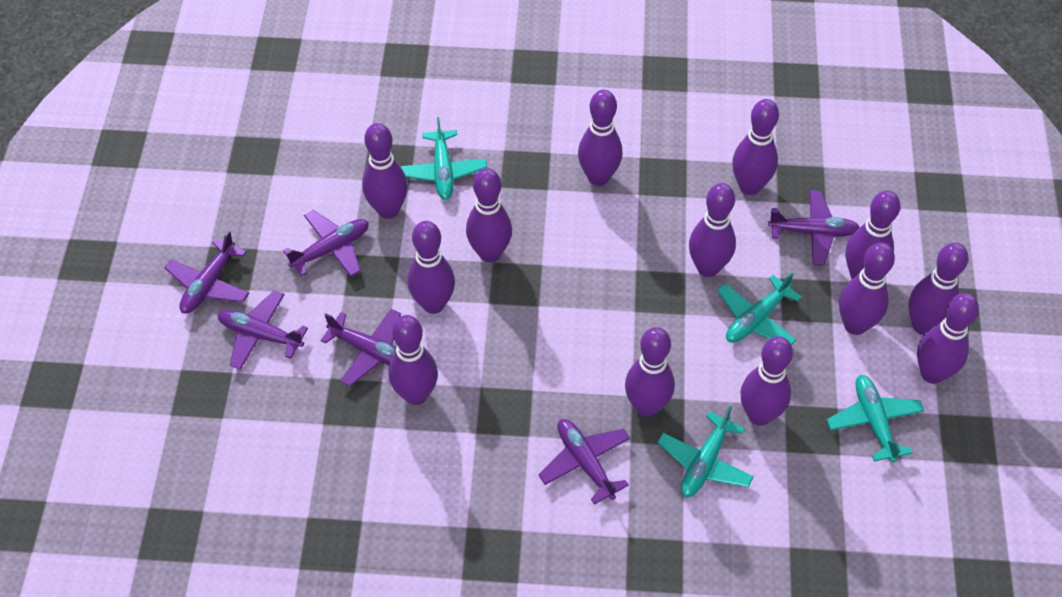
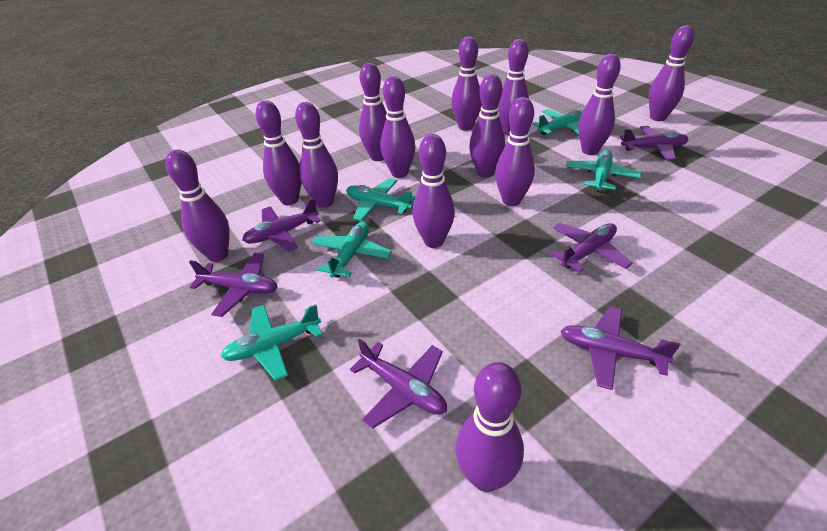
turquoise plane: 4 -> 5

